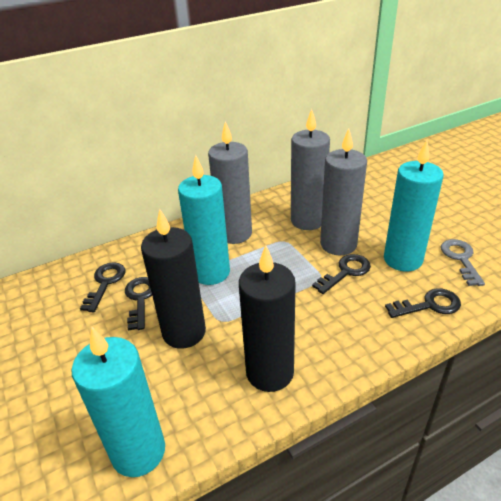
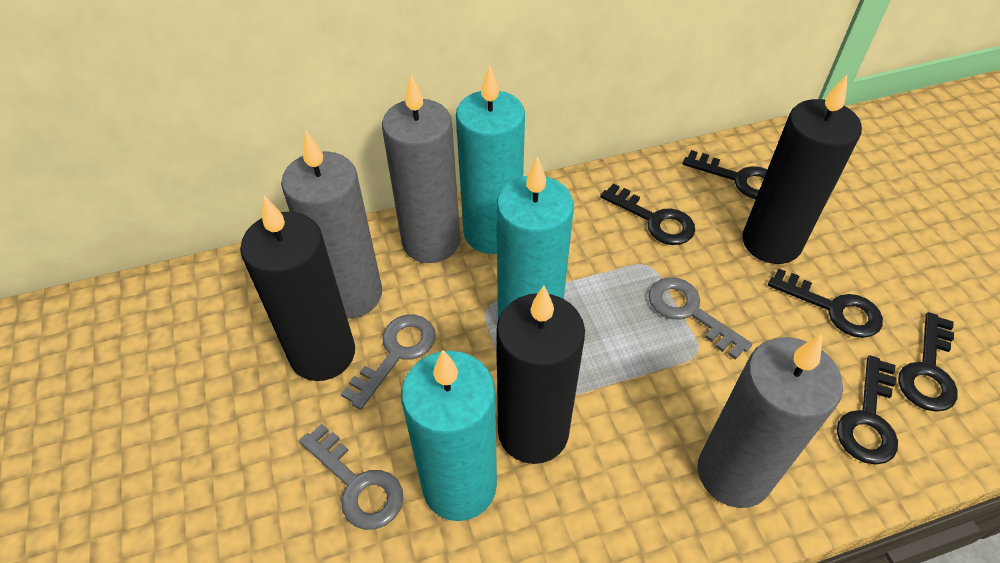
black candle: 2 -> 3
black key: 4 -> 5
grey key: 1 -> 3

